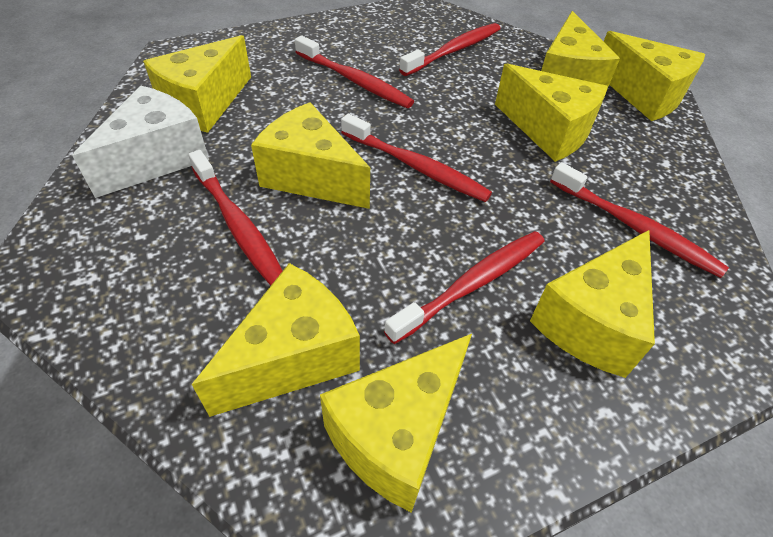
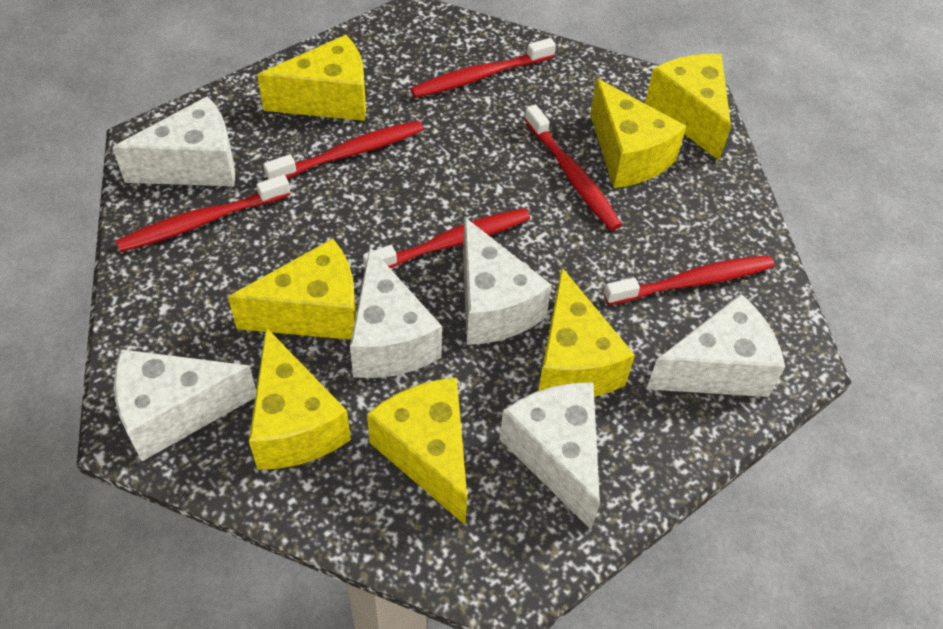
white cheese: 1 -> 6
yellow cheese: 8 -> 7

